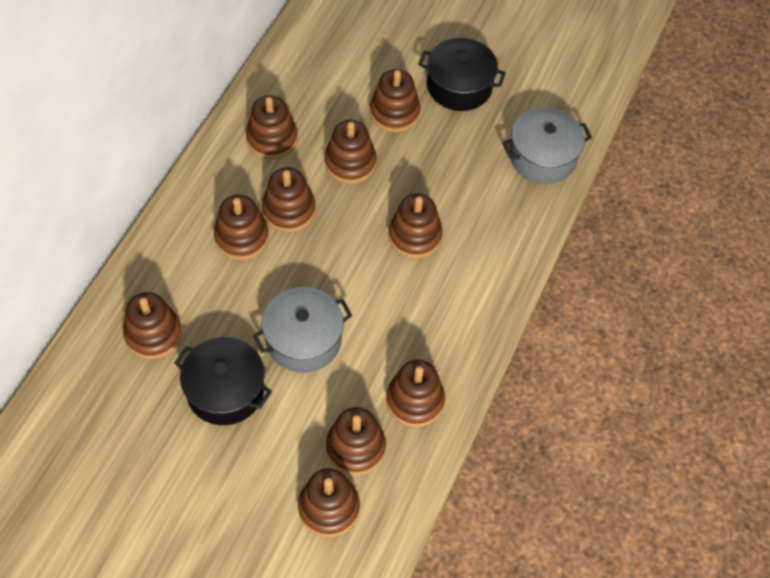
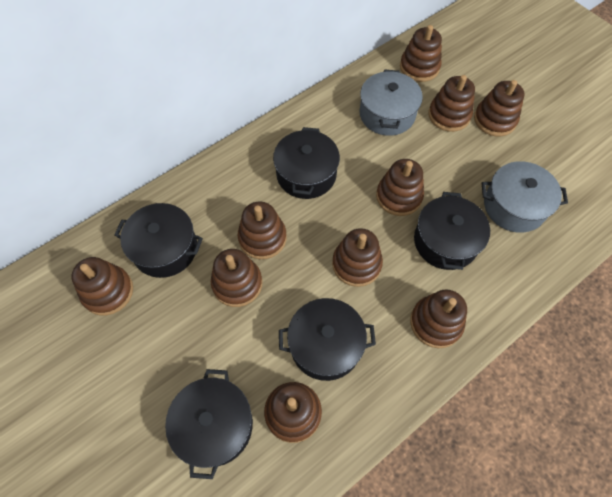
black pot: 2 -> 5

